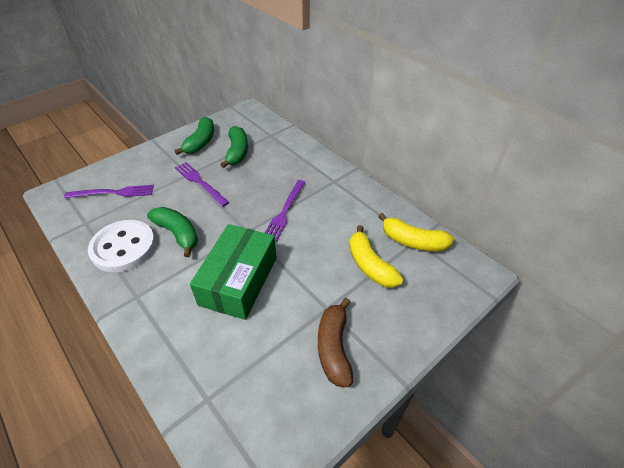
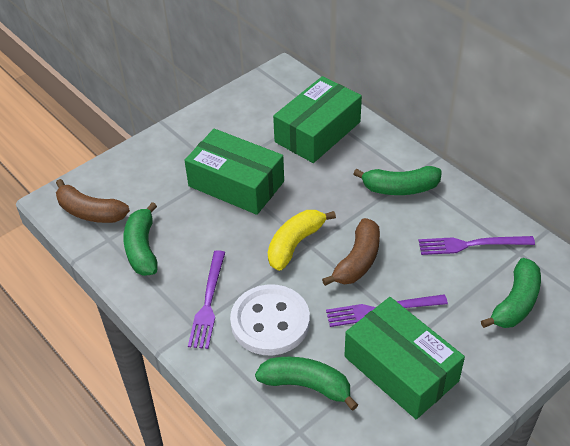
brown banana: 1 -> 2
green banana: 3 -> 4
green box: 1 -> 3
yellow banana: 2 -> 1

